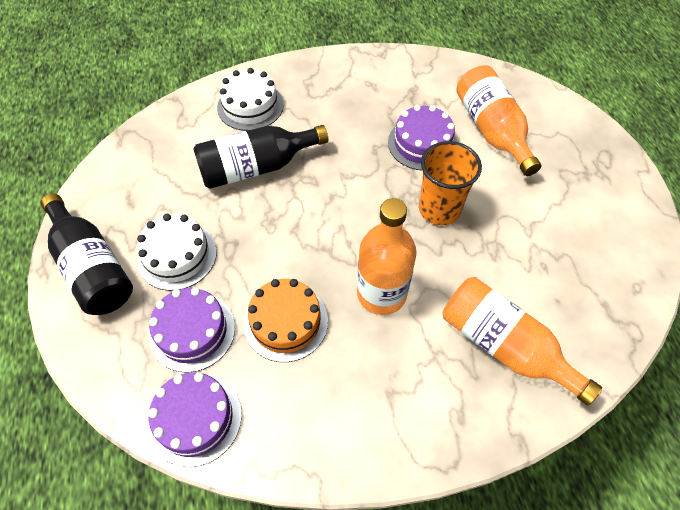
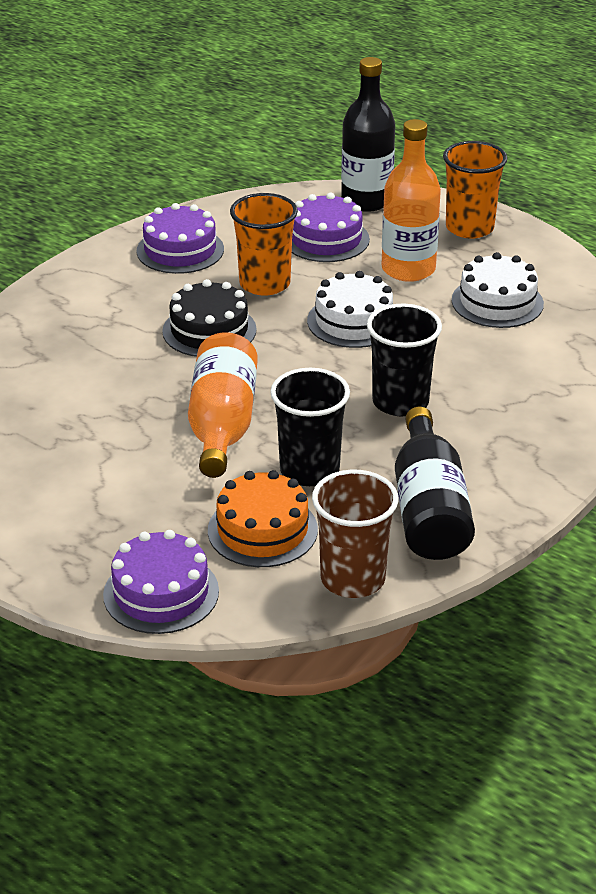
black cake: 0 -> 1
black cup: 0 -> 2
brown cup: 0 -> 1
orange bottle: 3 -> 2
orange cup: 1 -> 2

